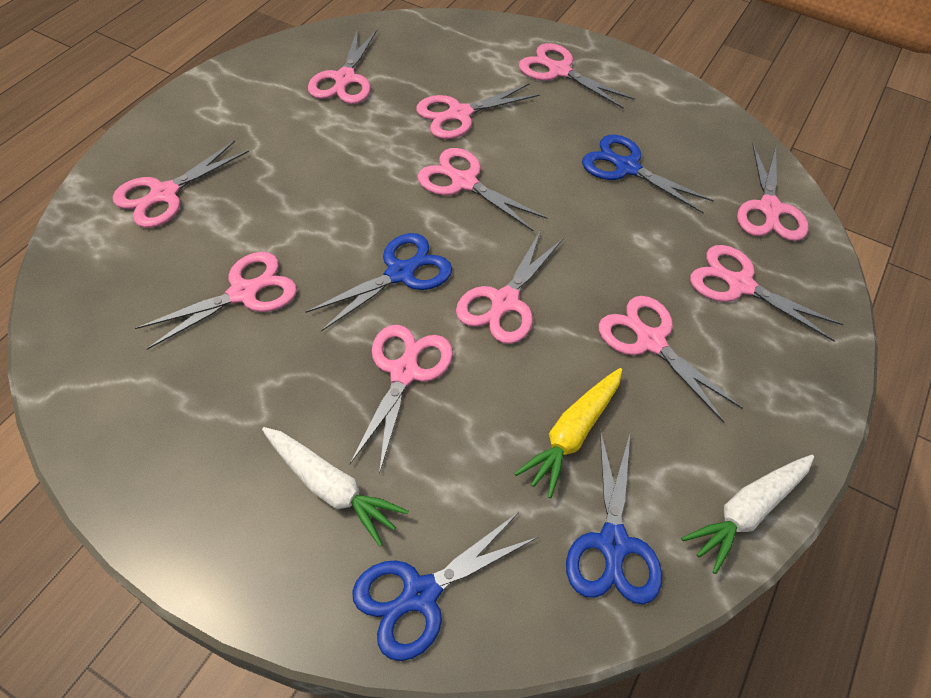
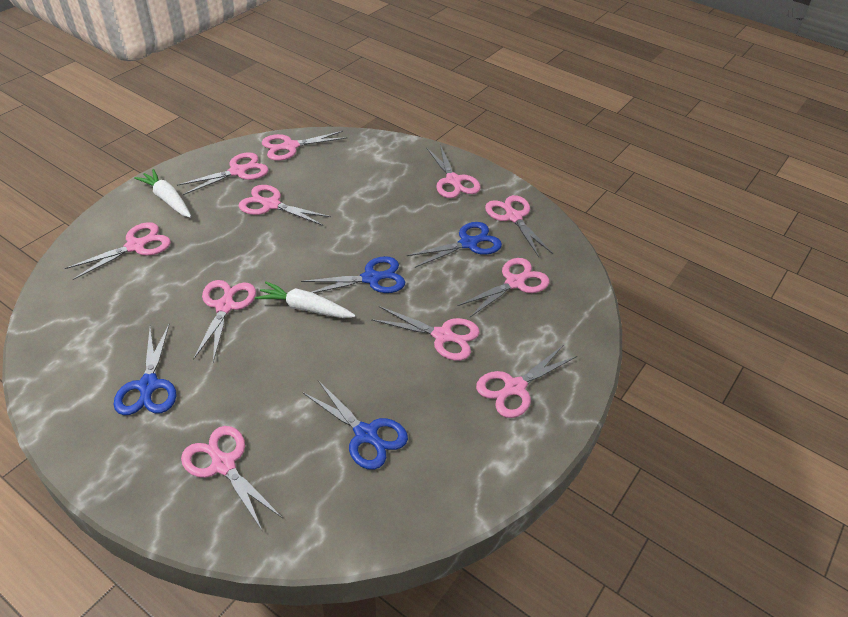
yellow carrot: 1 -> 0

